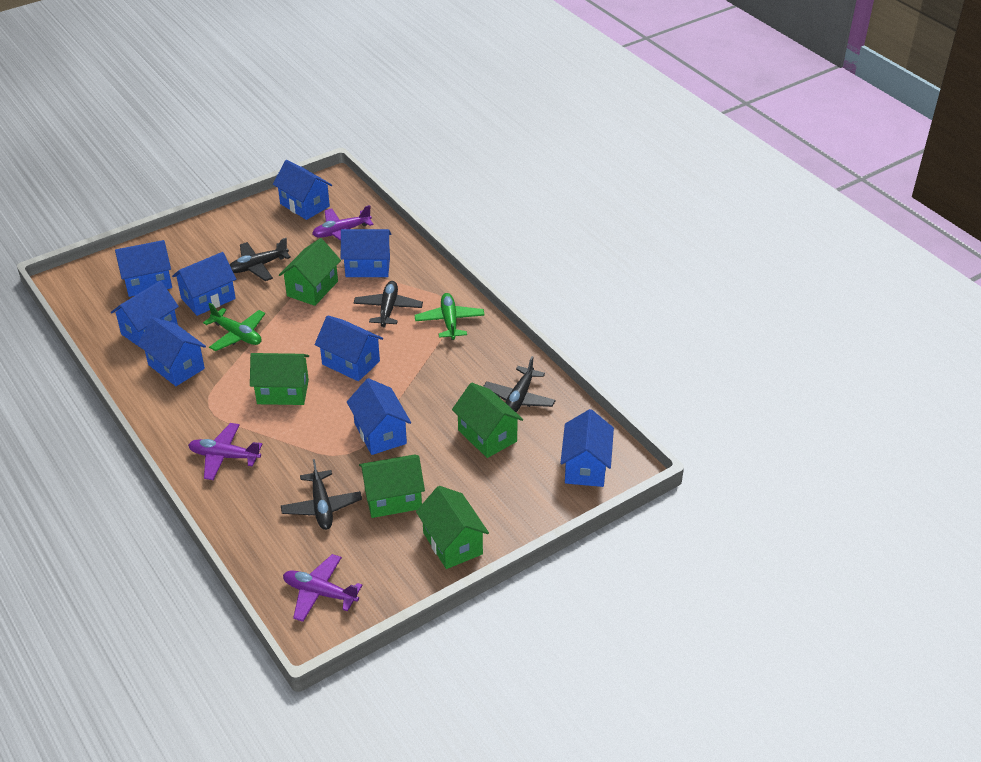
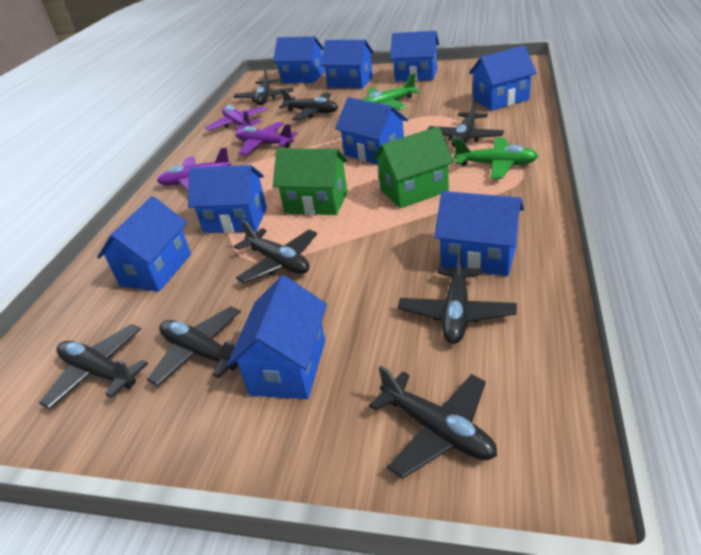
black plane: 4 -> 8
green house: 5 -> 2

